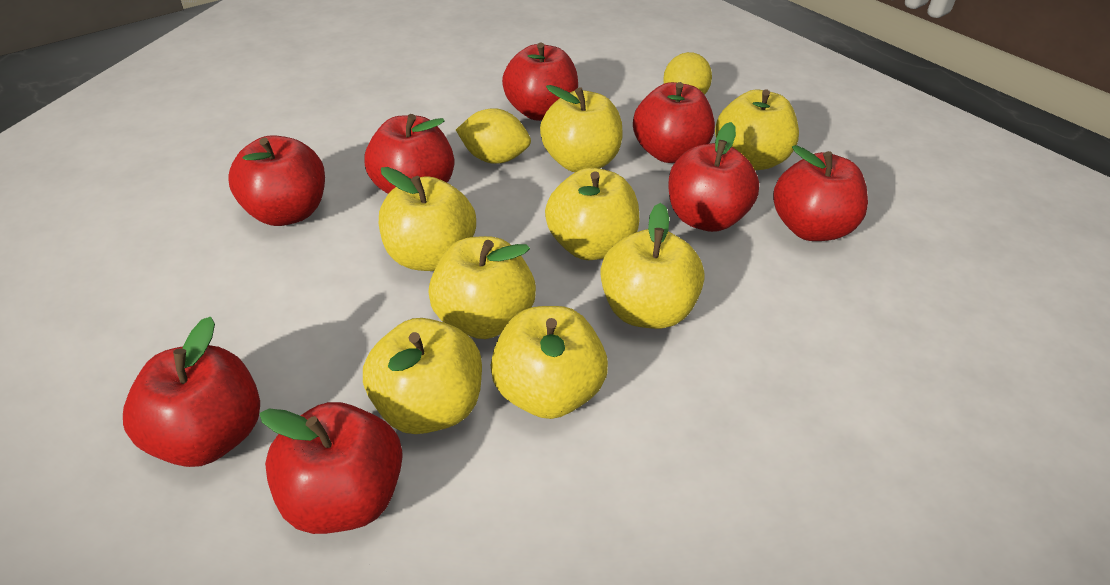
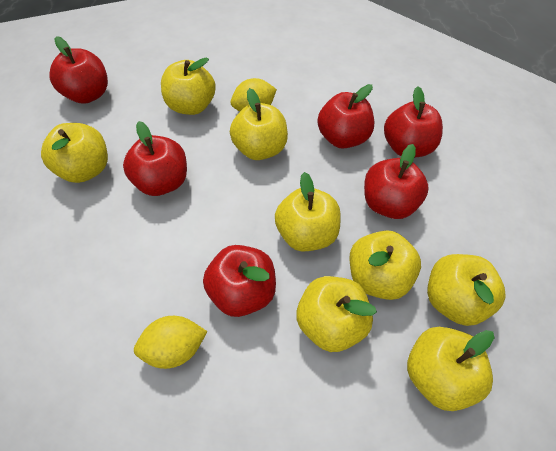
red apple: 8 -> 6

